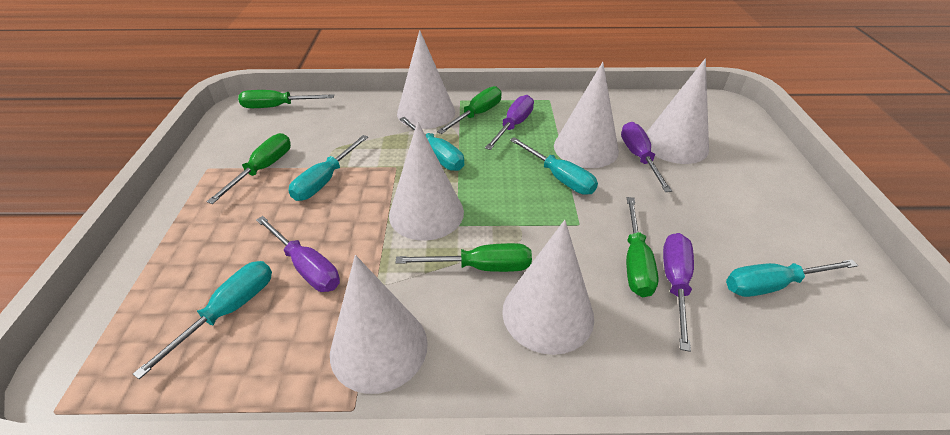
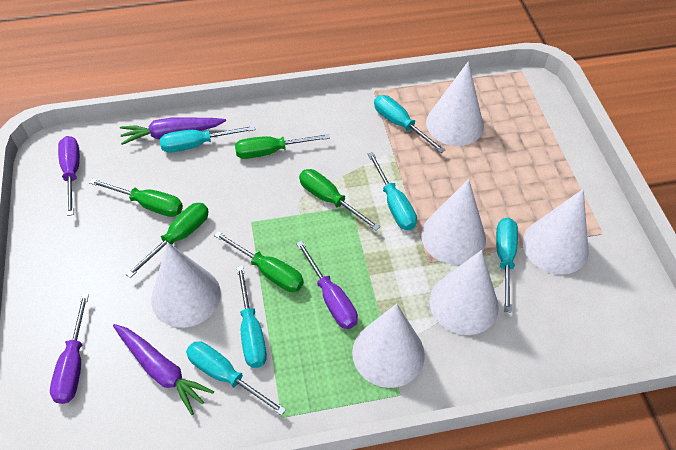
purple carrot: 0 -> 2
purple screwdriver: 4 -> 3
turquoise screwdriver: 5 -> 6

